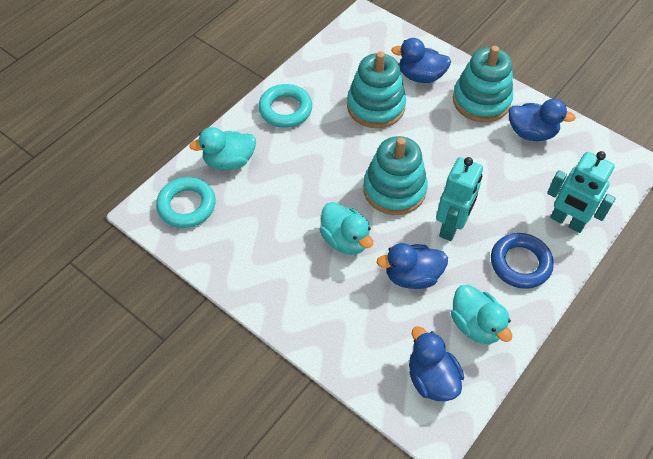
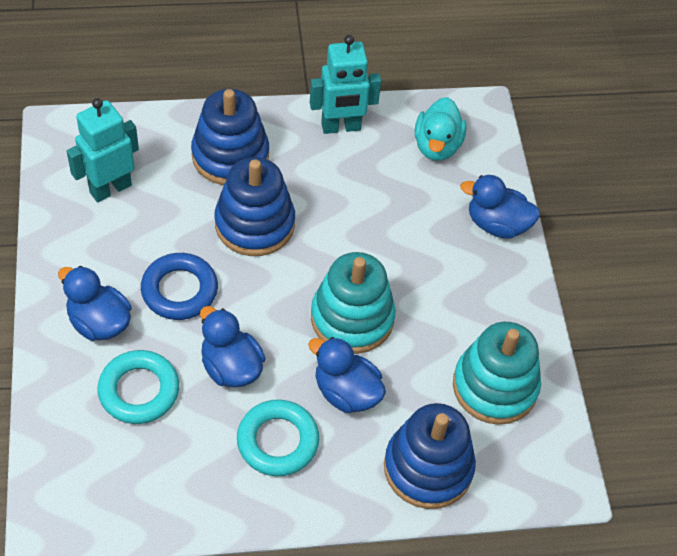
blue stacking toy: 0 -> 3
turquoise duck: 3 -> 1
turquoise stacking toy: 3 -> 2

